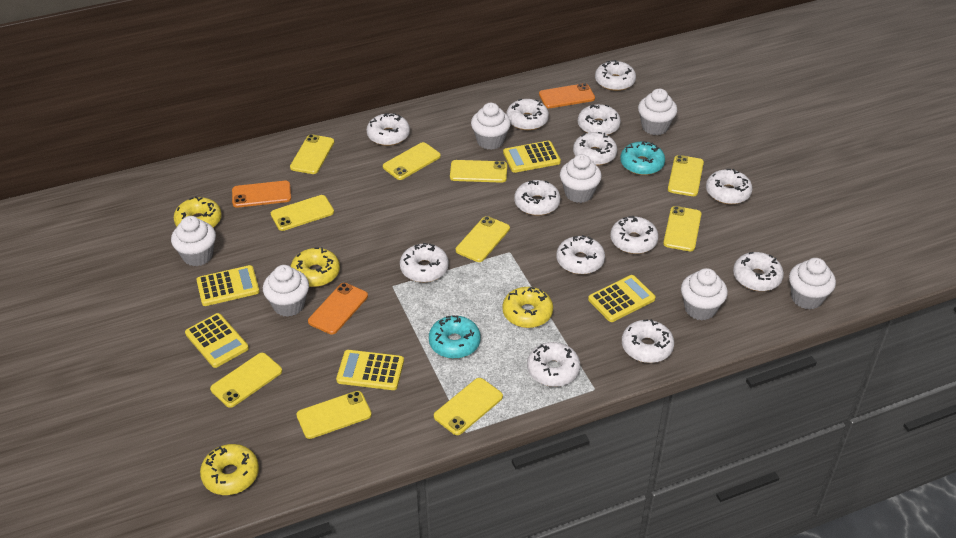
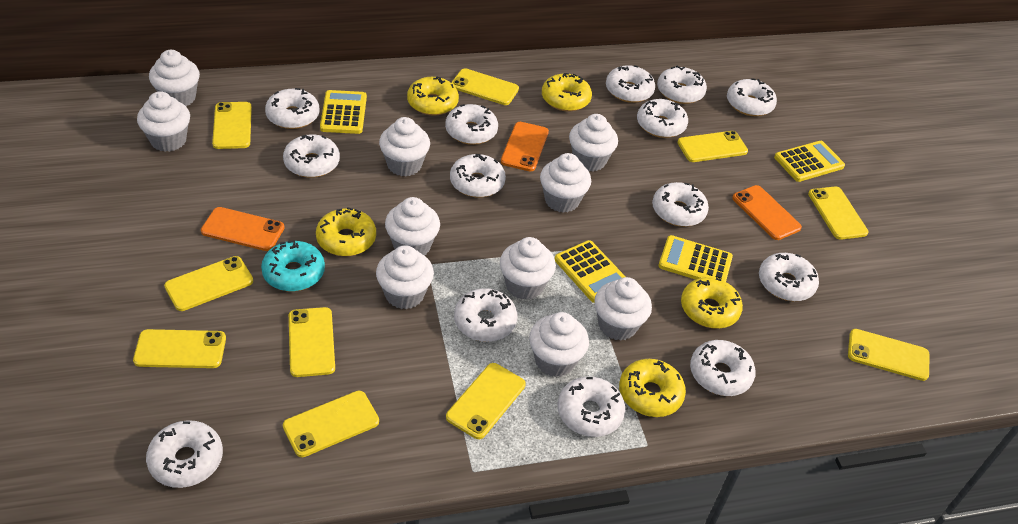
turquoise donut: 2 -> 1
white cupcake: 7 -> 10
white donut: 13 -> 14
yellow calculator: 5 -> 4
yellow donut: 4 -> 5

